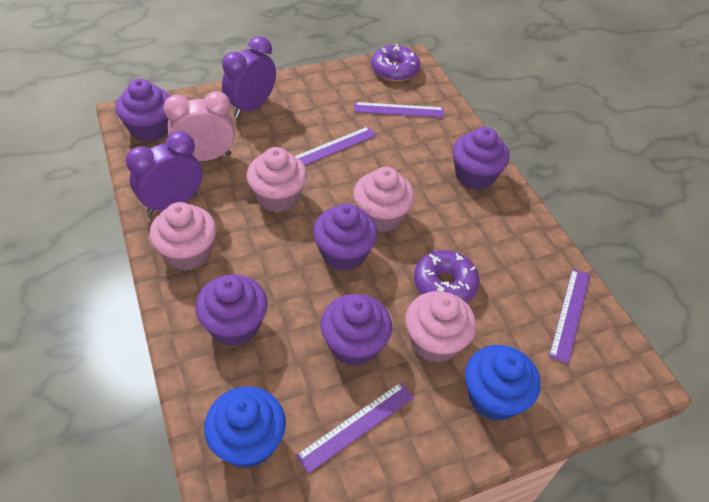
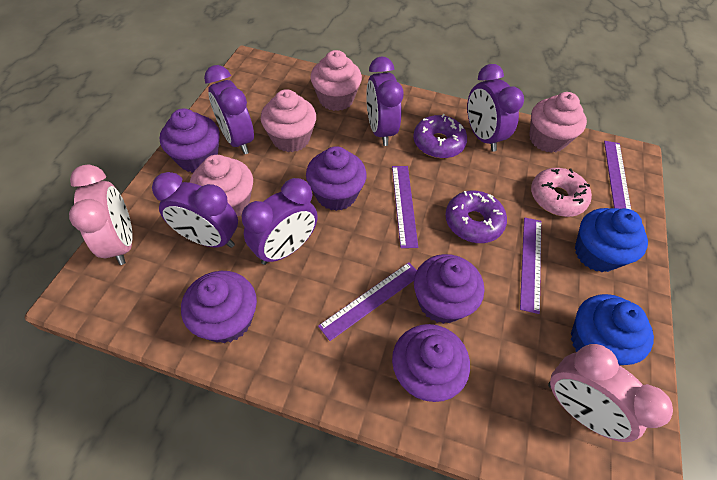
pink clock: 1 -> 2
pink donut: 0 -> 1
purple clock: 2 -> 5

